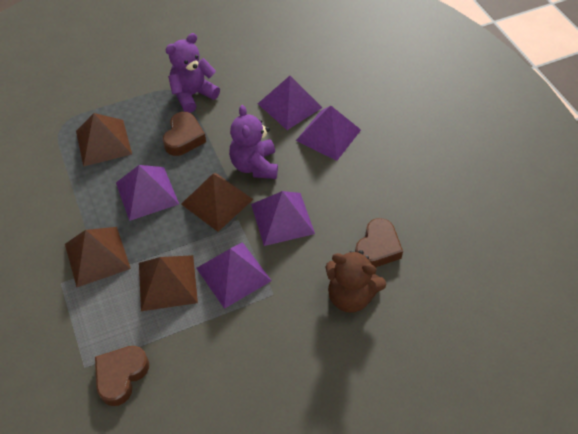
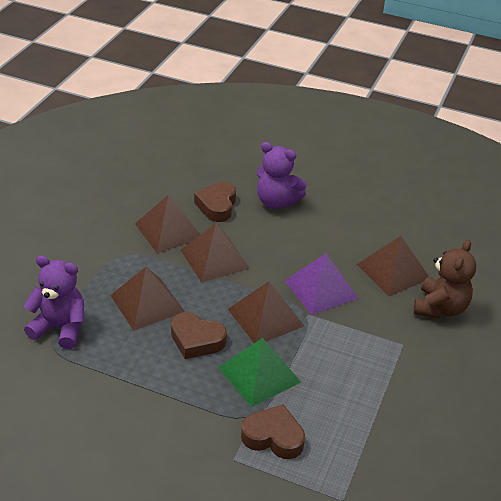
brown pyramid: 4 -> 5
green pyramid: 0 -> 1
purple pyramid: 5 -> 1

